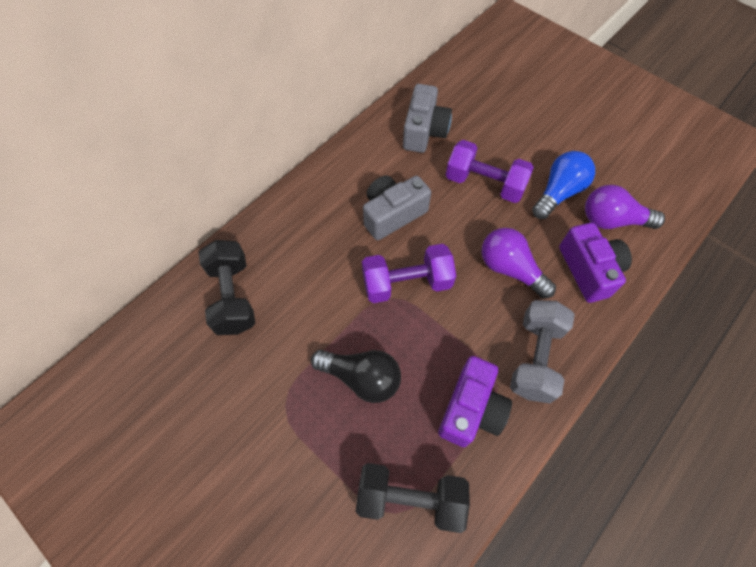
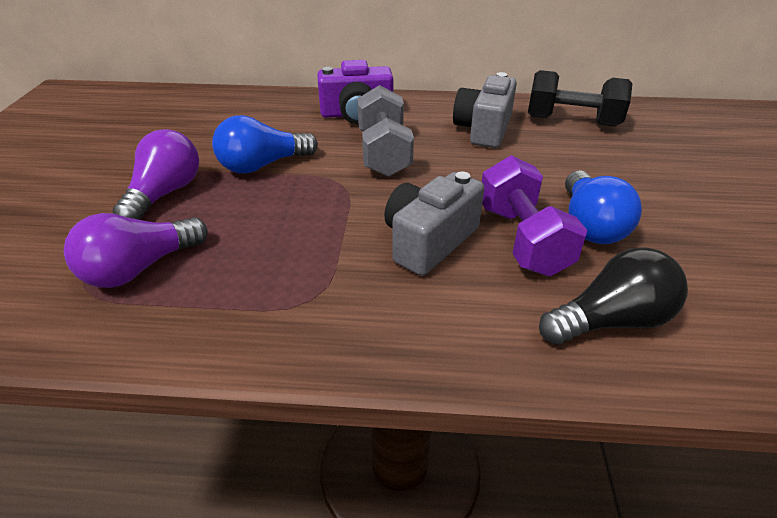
black dumbbell: 2 -> 1
blue light bulb: 1 -> 2
purple camera: 2 -> 1
purple dumbbell: 2 -> 1

